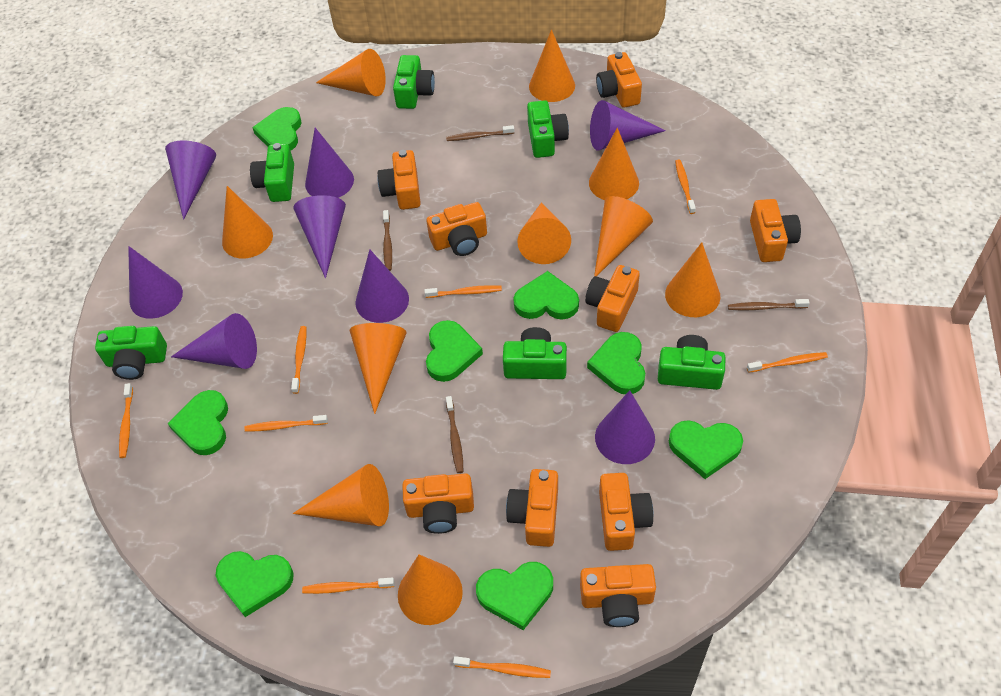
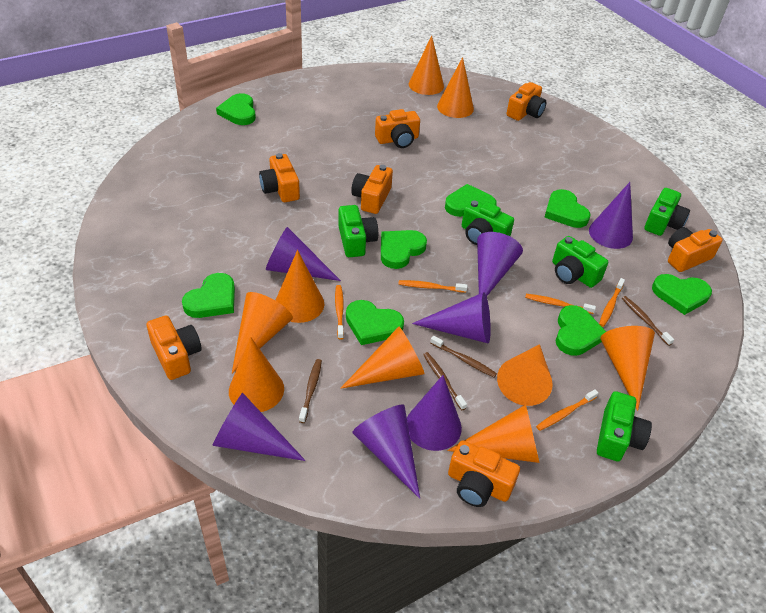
green camera: 6 -> 5
orange camera: 9 -> 7
orange cone: 10 -> 9
orange toothbrush: 8 -> 5
purple cone: 8 -> 7

